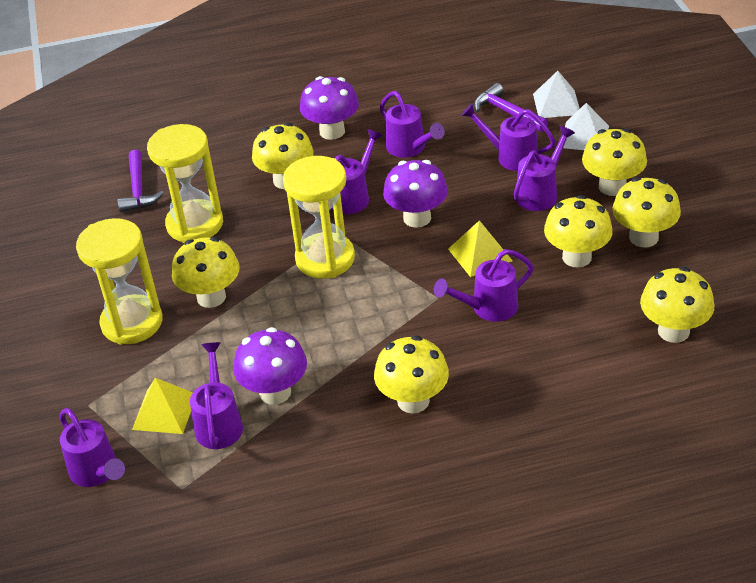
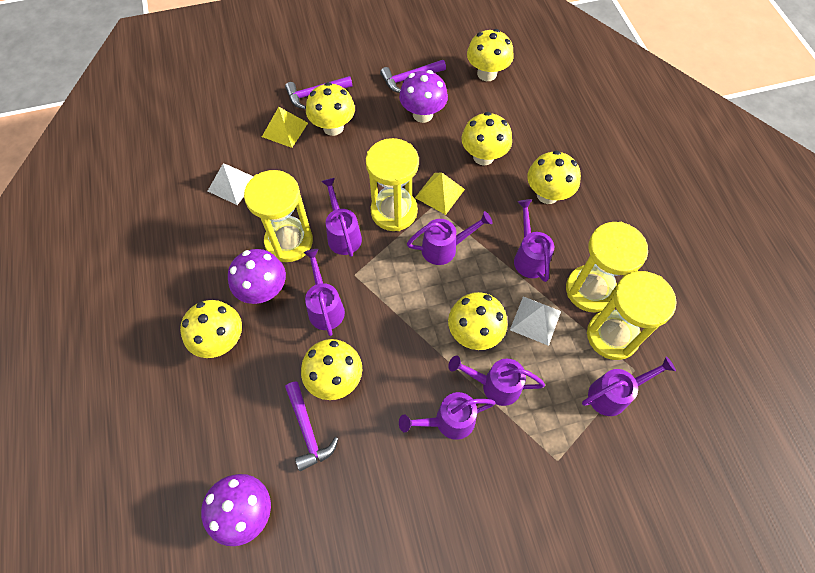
purple hammer: 2 -> 3
yellow hourglass: 3 -> 4

